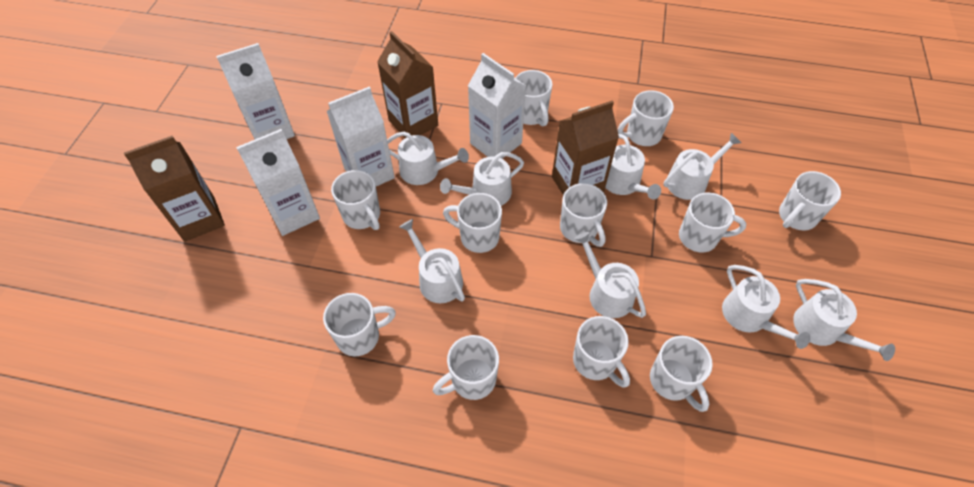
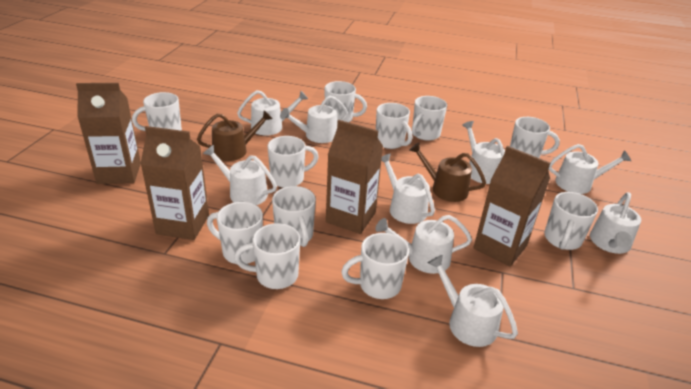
brown carton: 3 -> 4
brown watering can: 0 -> 2
white carton: 4 -> 0
white watering can: 8 -> 9

